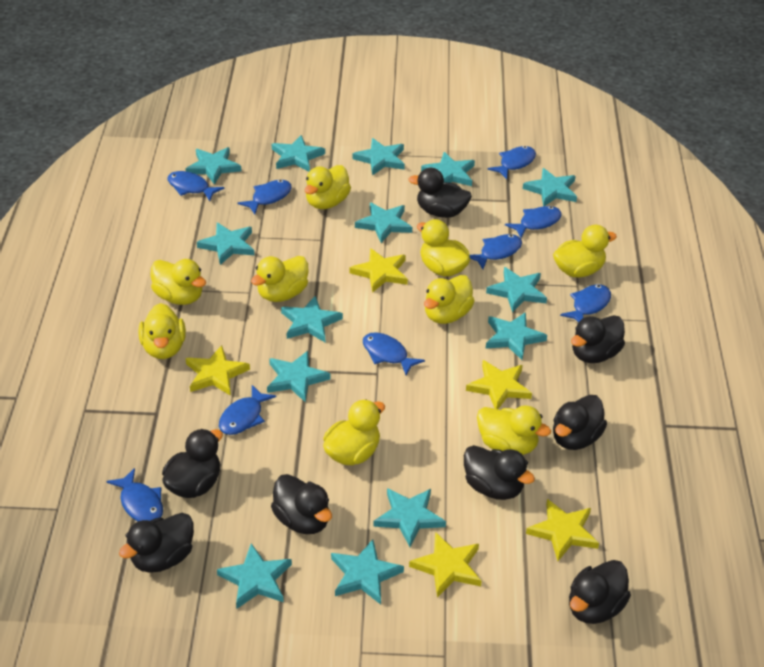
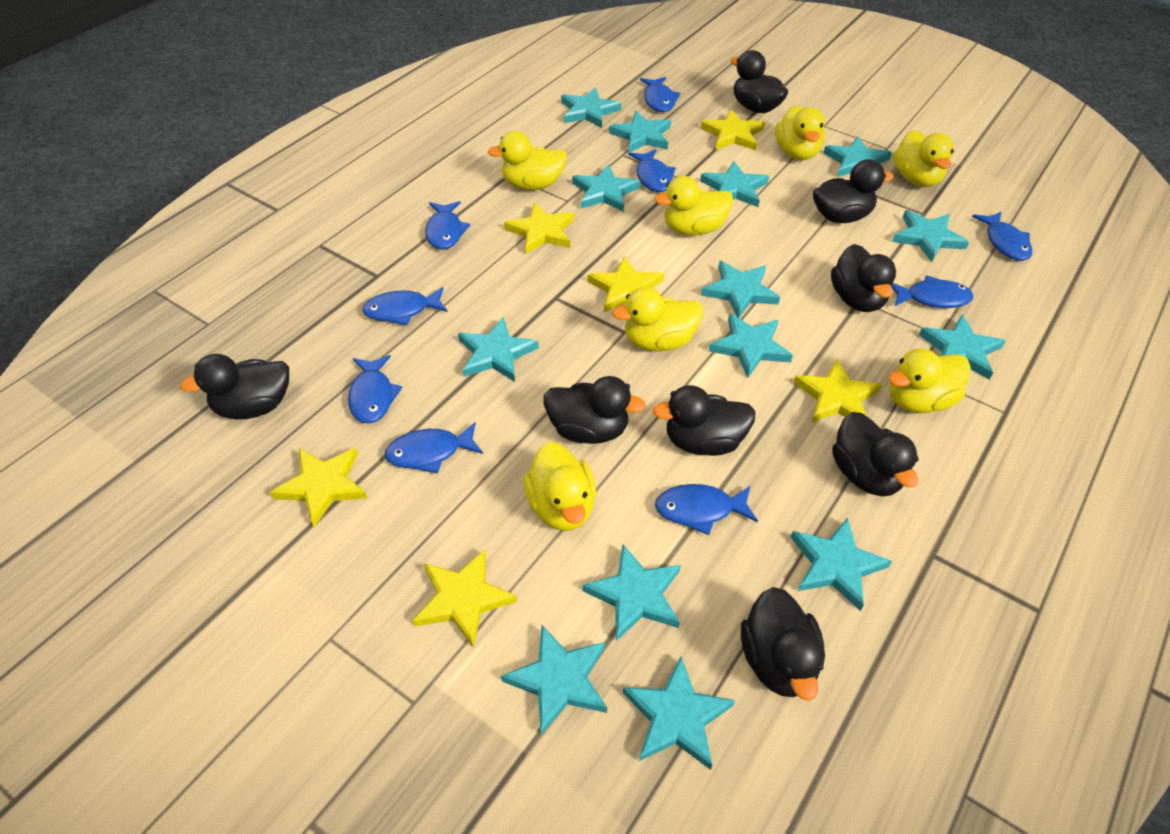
yellow duck: 9 -> 7
yellow star: 5 -> 6

